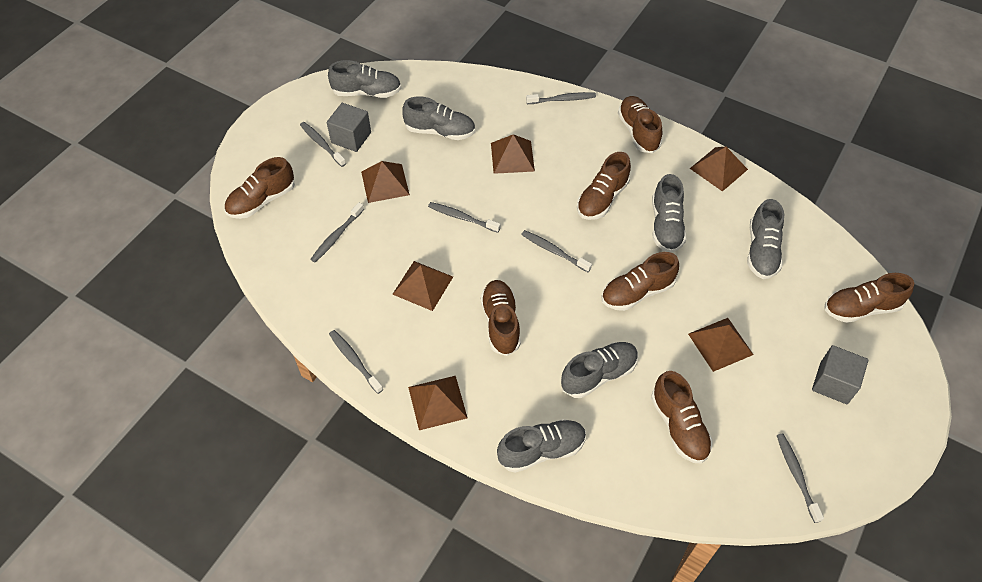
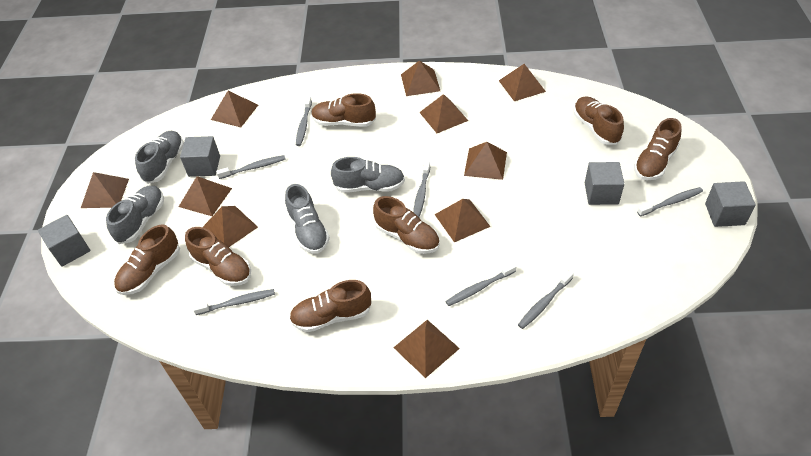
brown pyramid: 6 -> 10
grey cube: 2 -> 4
grey shoe: 6 -> 4

